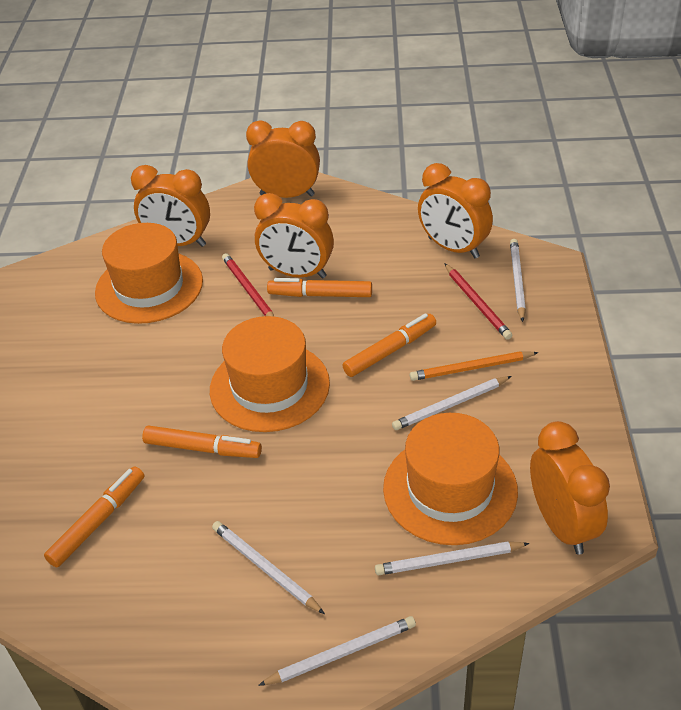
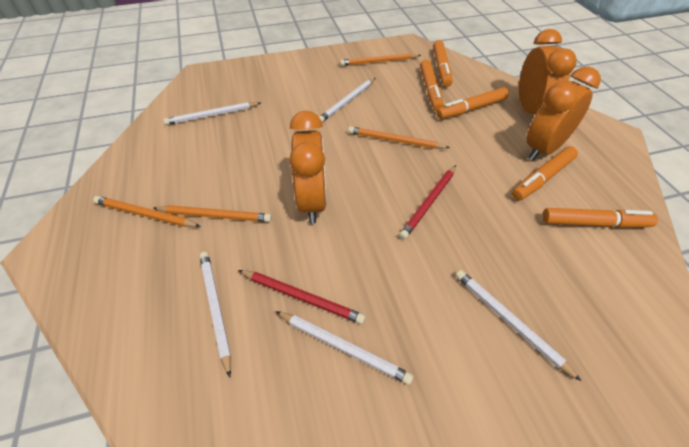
orange clock: 5 -> 3
orange hat: 3 -> 0
orange marker: 4 -> 5
orange pencil: 1 -> 4

